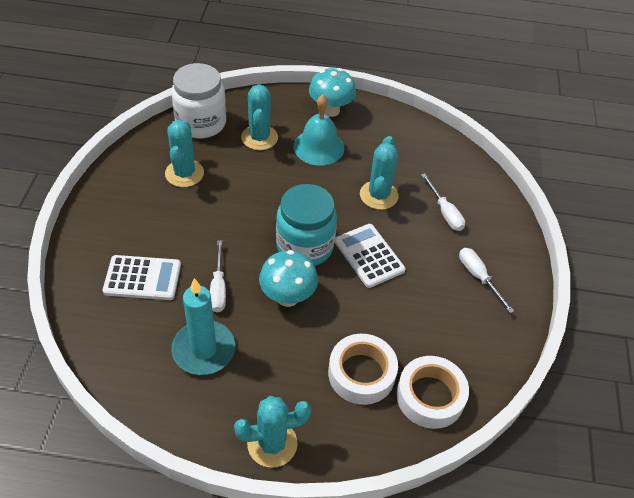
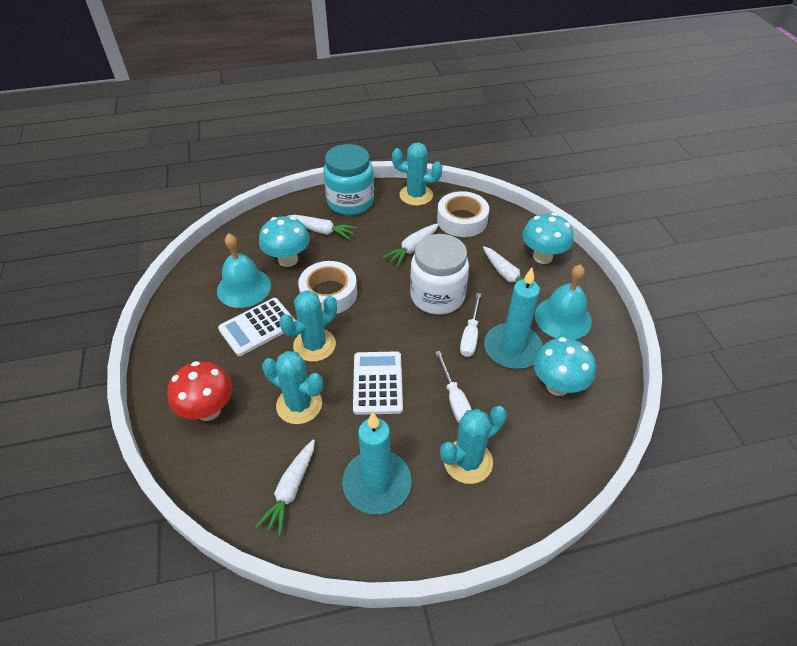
red mushroom: 0 -> 1
turquoise bell: 1 -> 2
turquoise candle: 1 -> 2
turquoise mushroom: 2 -> 3
white carrot: 0 -> 4
white screwdriver: 3 -> 2

